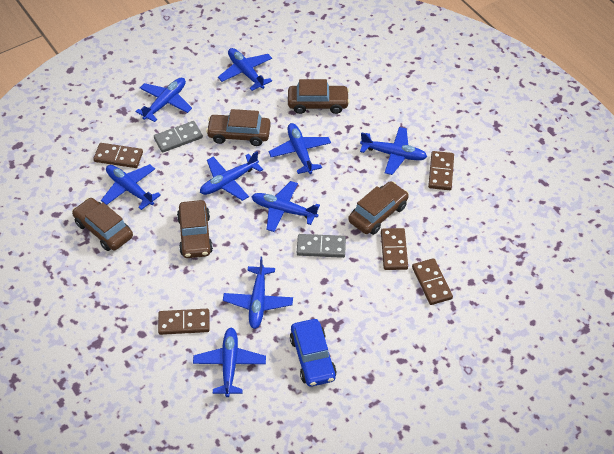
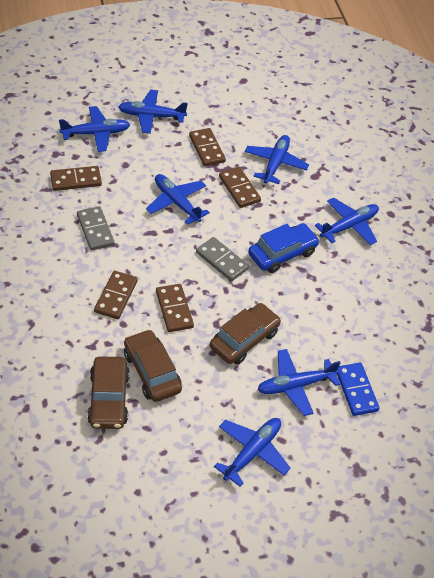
blue domino: 0 -> 1
blue plane: 9 -> 7
brown car: 5 -> 3

